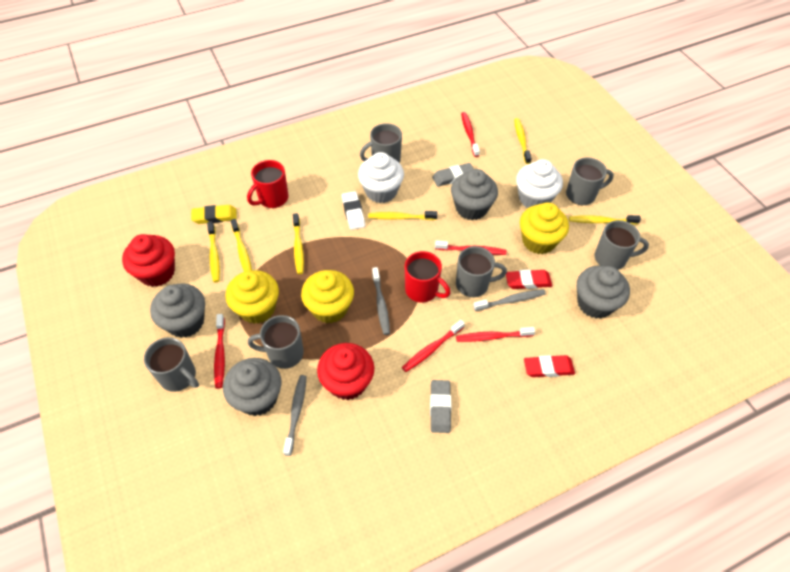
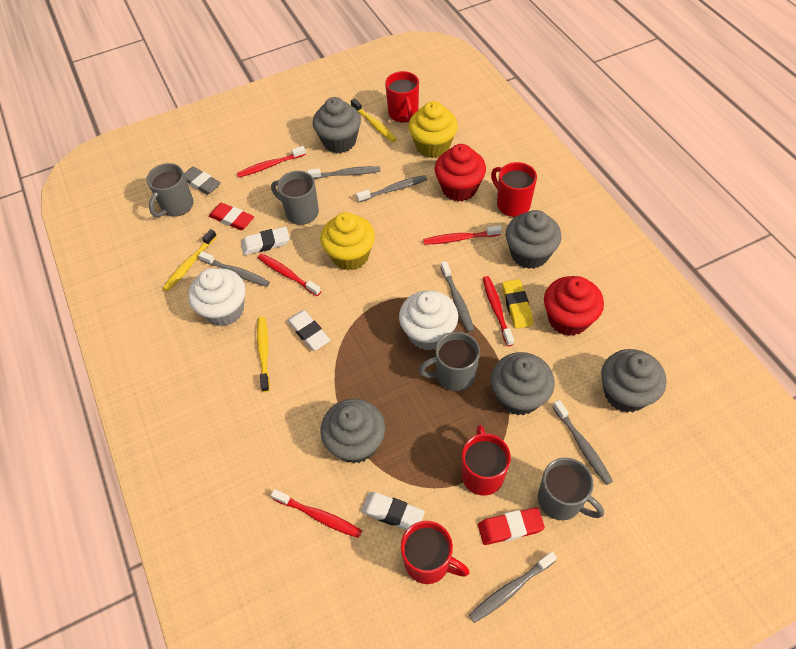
grey cupcake: 4 -> 5
grey eraser: 2 -> 1
grey mug: 6 -> 4
grey toothbrush: 3 -> 6
red mug: 2 -> 4
white eraser: 1 -> 3
yellow cupcake: 3 -> 2
yellow toothbrush: 6 -> 3

